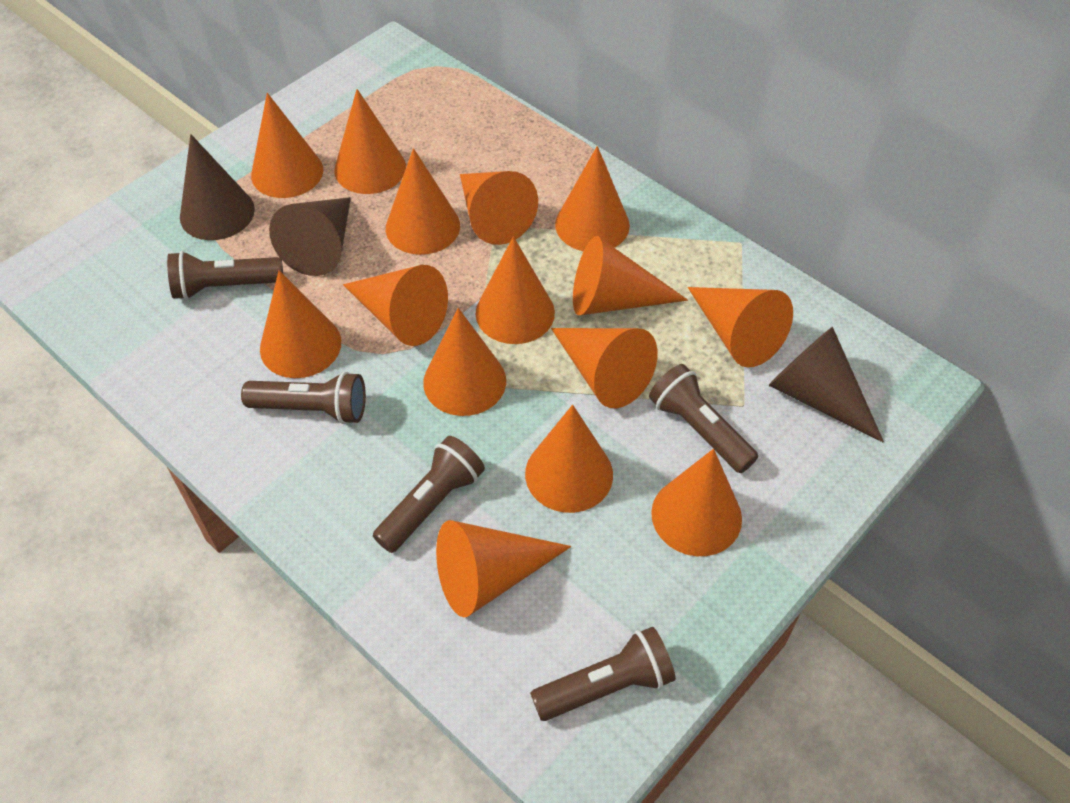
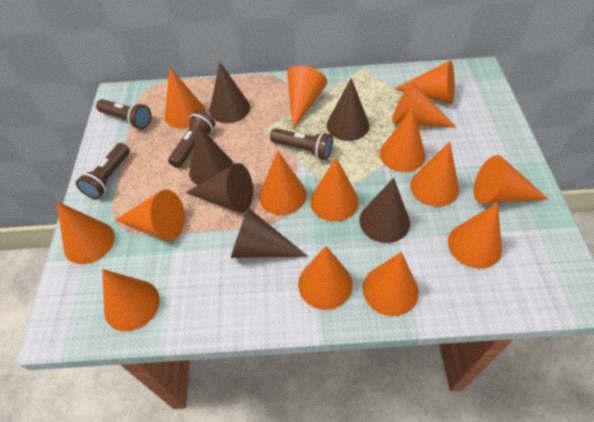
brown cone: 3 -> 6
brown flashlight: 5 -> 4

